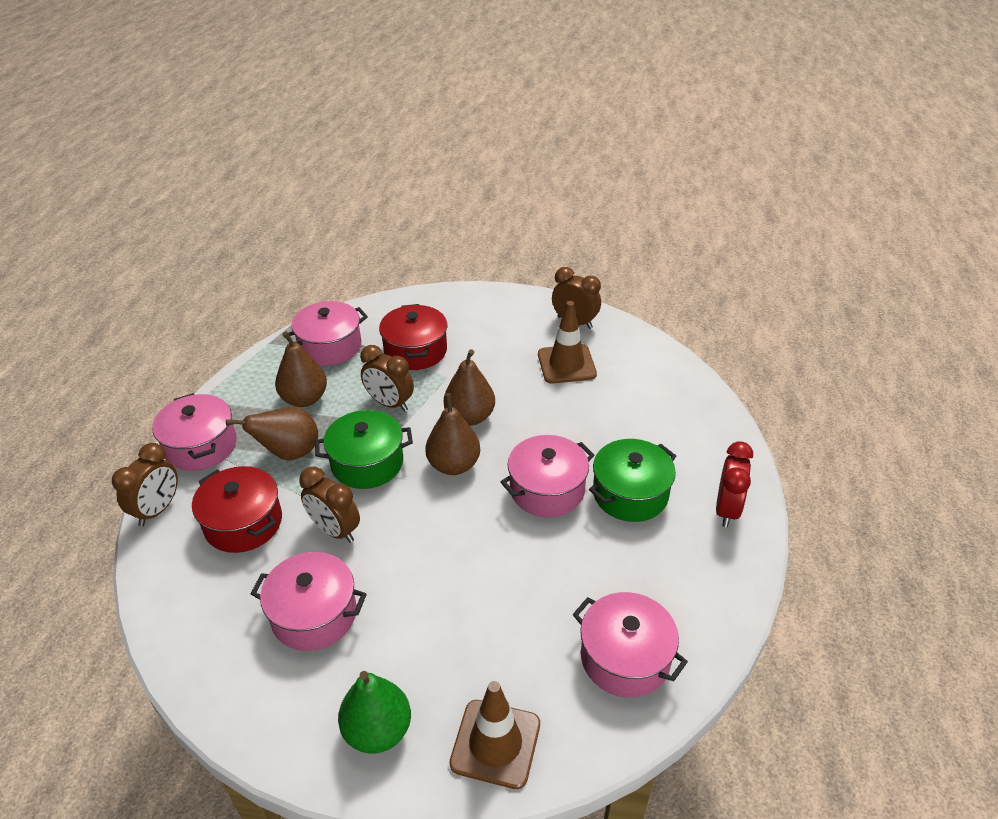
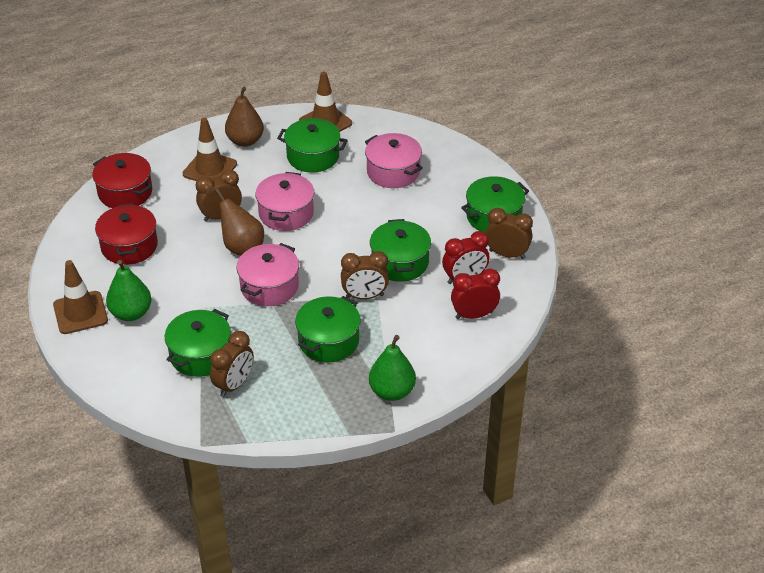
brown pear: 4 -> 2
brown traffic cone: 2 -> 3
green pear: 1 -> 2
green pot: 2 -> 5
pink pot: 5 -> 3
red clock: 1 -> 2

